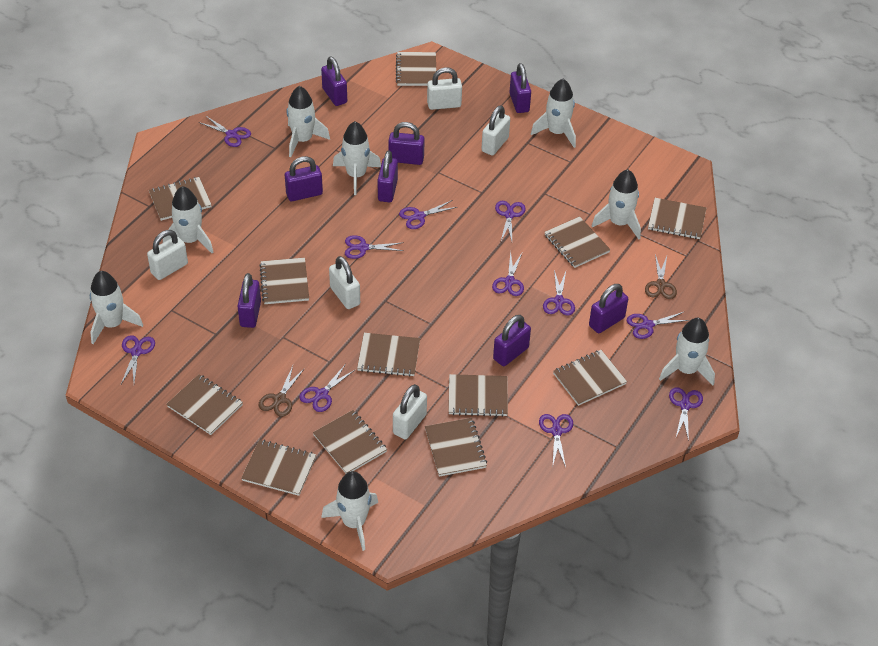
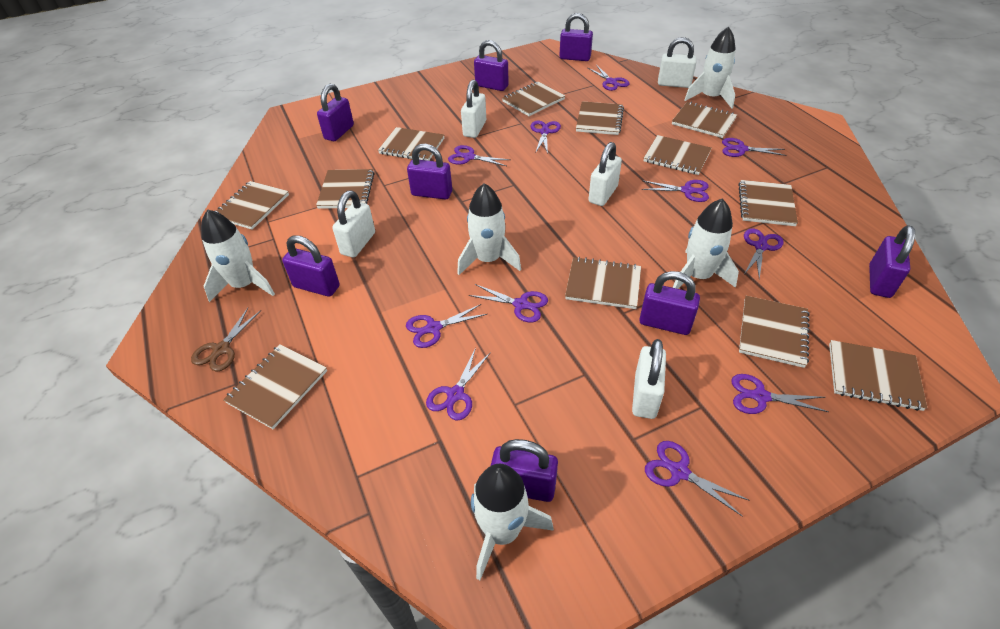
brown scissors: 2 -> 1
white rocket: 8 -> 5

